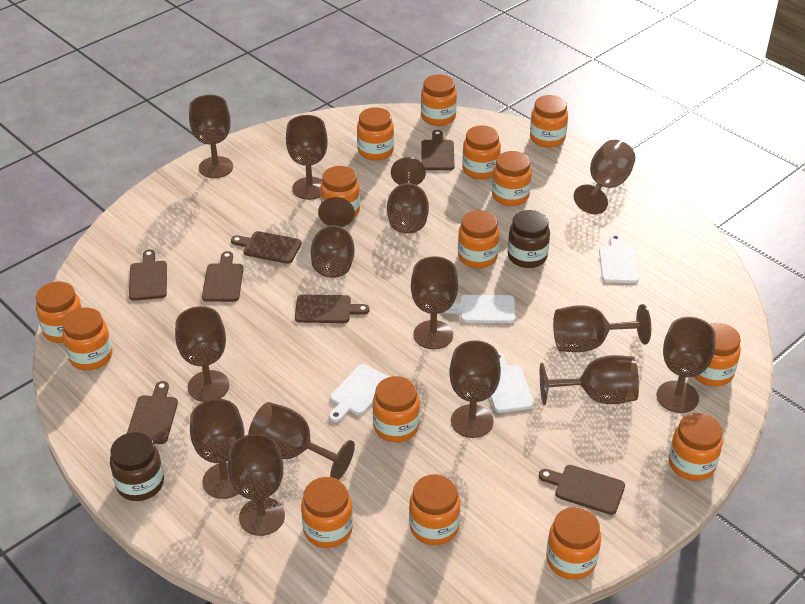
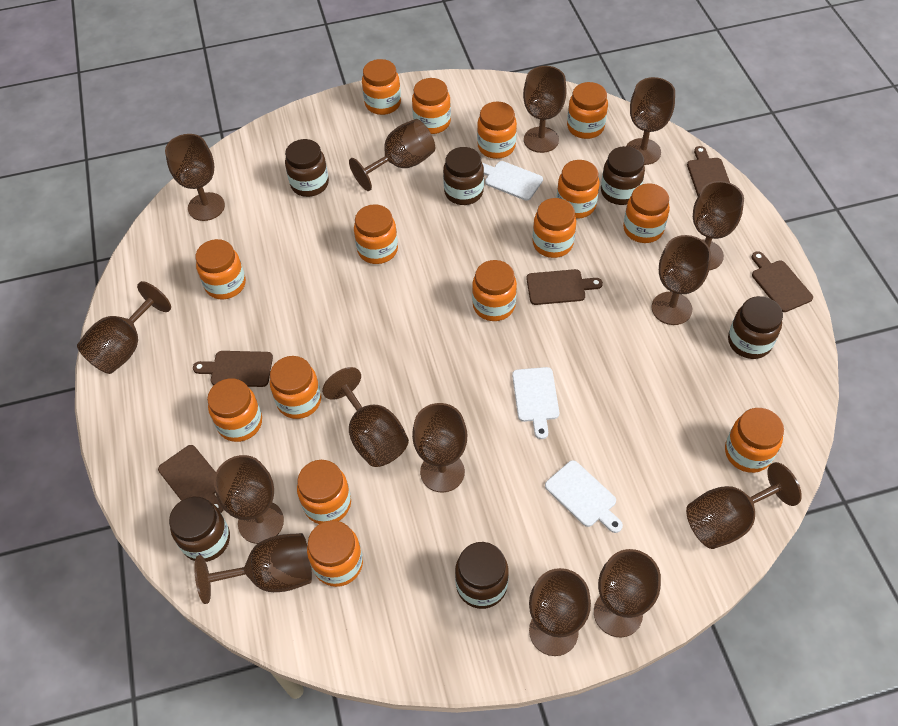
brown cutting board: 7 -> 5
brown jar: 2 -> 6
white cutting board: 4 -> 3

